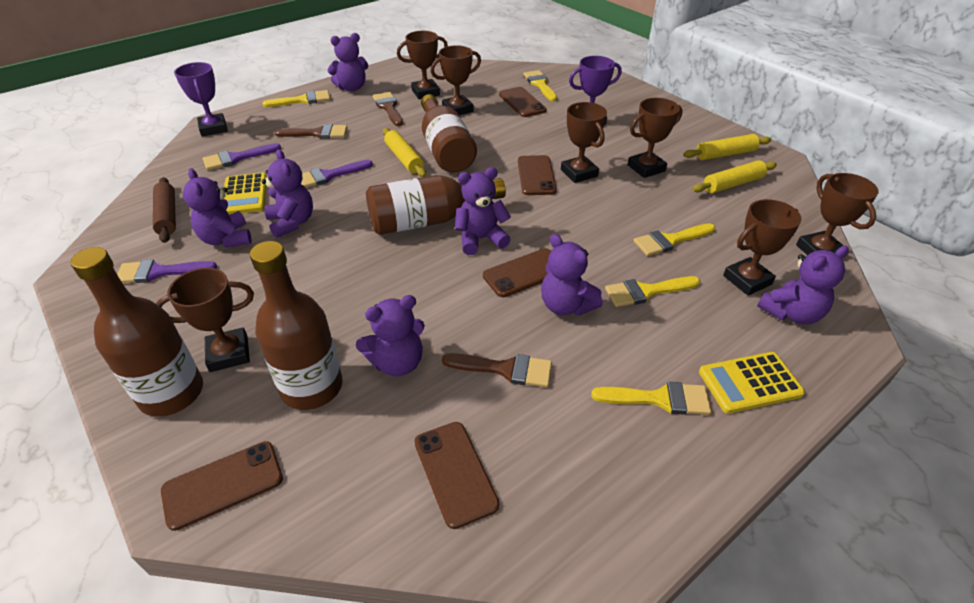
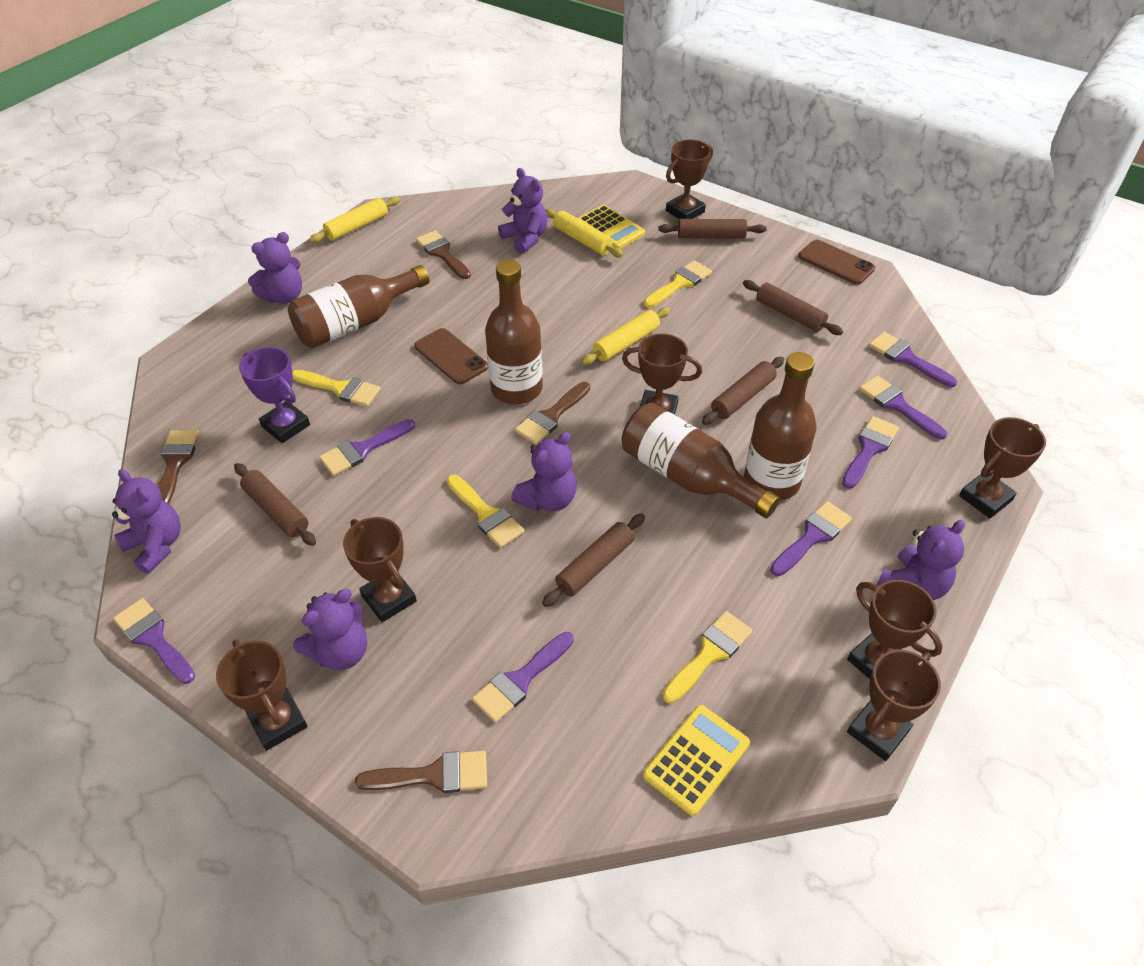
brown brush: 3 -> 4
brown phone: 5 -> 2
brown rolling pin: 1 -> 5
purple brush: 3 -> 7
purple teddy bear: 7 -> 6
purple trophy: 2 -> 1
yellow brush: 5 -> 4

